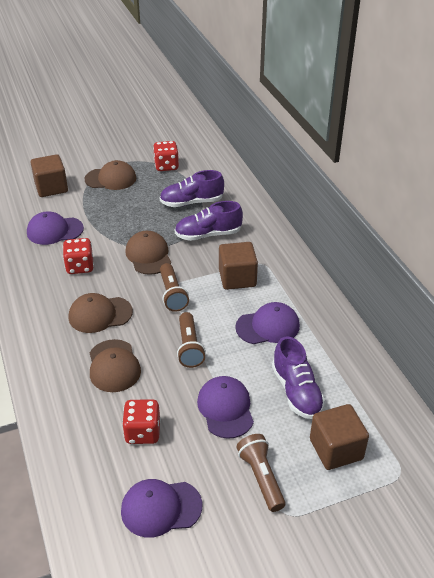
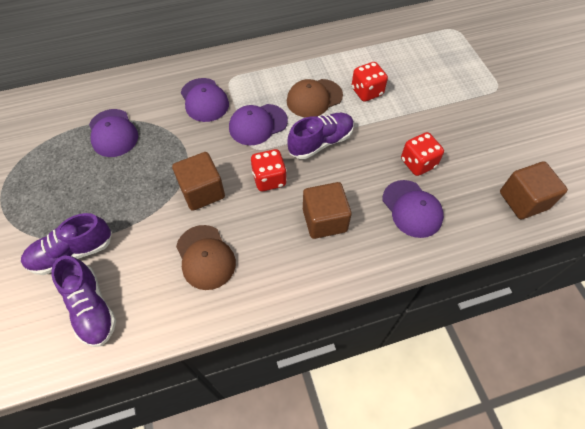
brown cap: 4 -> 2
brown flashlight: 3 -> 0

